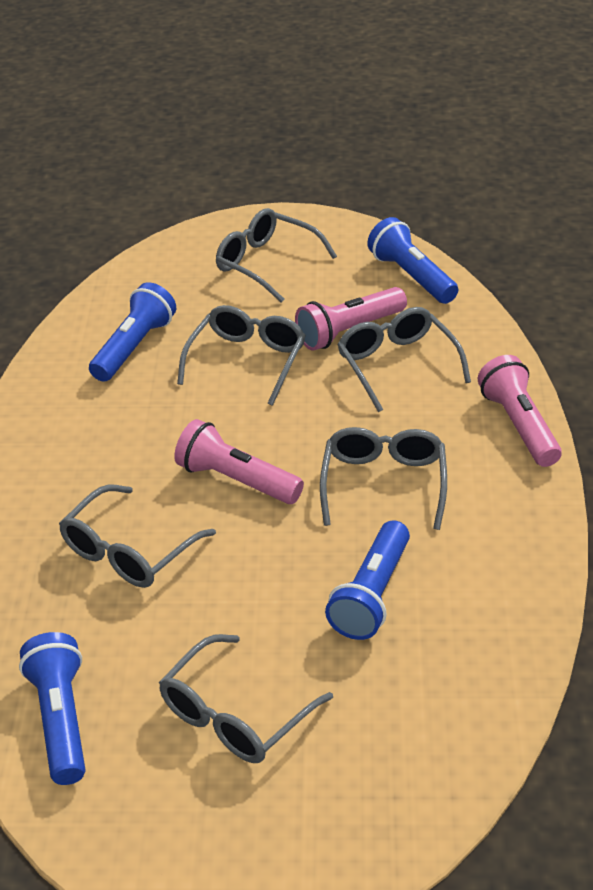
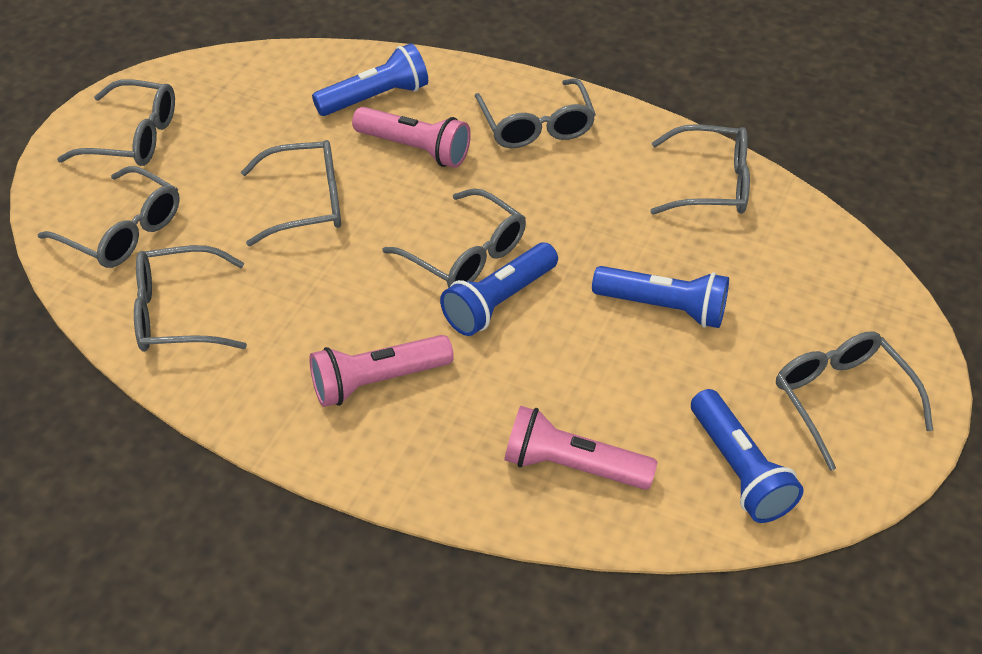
grey glasses: 6 -> 8

